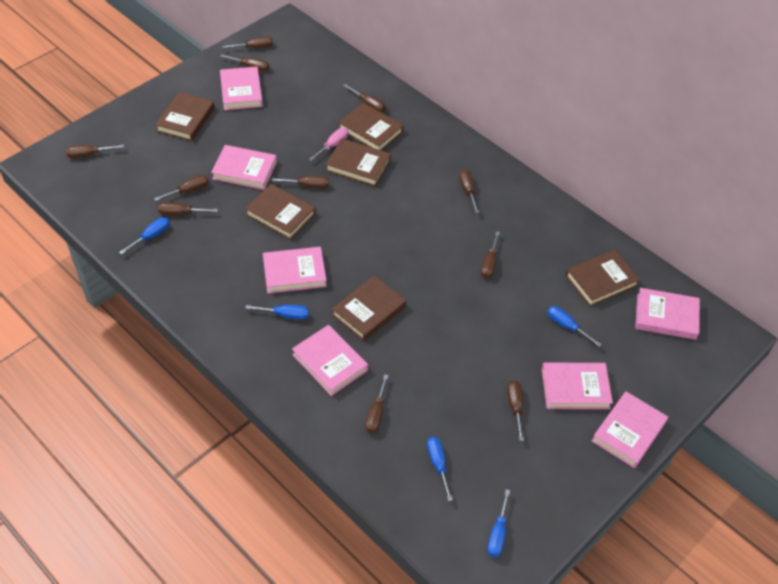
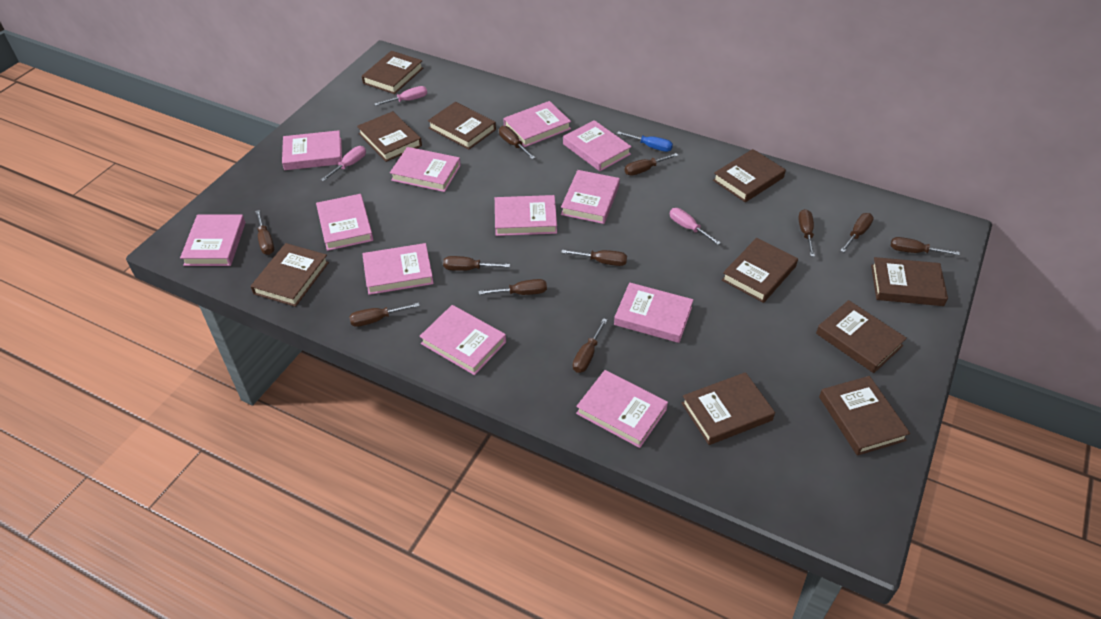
blue screwdriver: 5 -> 1
brown book: 6 -> 10
pink book: 7 -> 12
pink screwdriver: 1 -> 3

